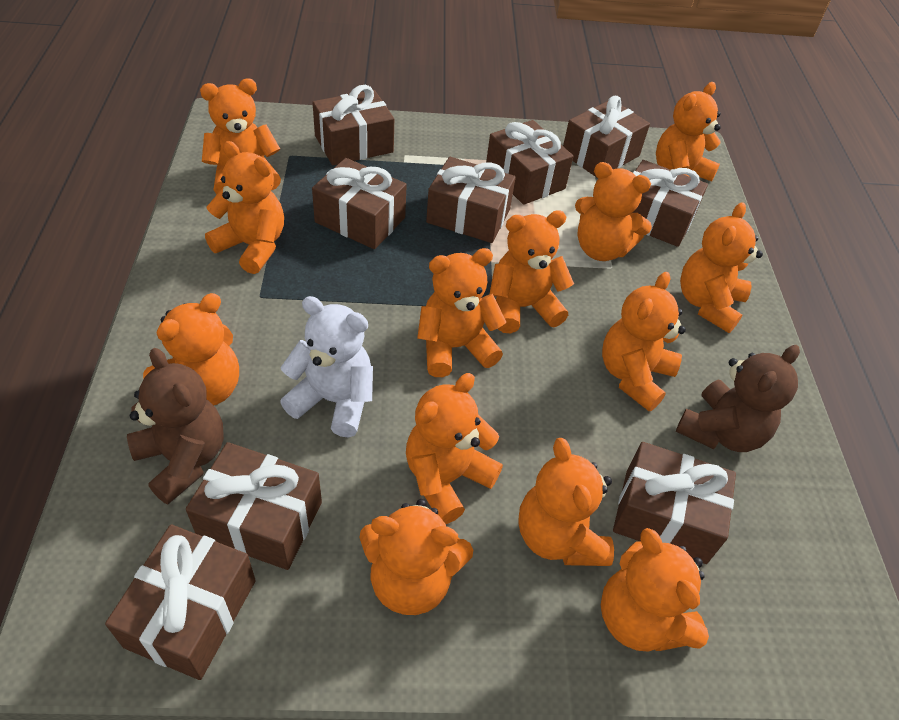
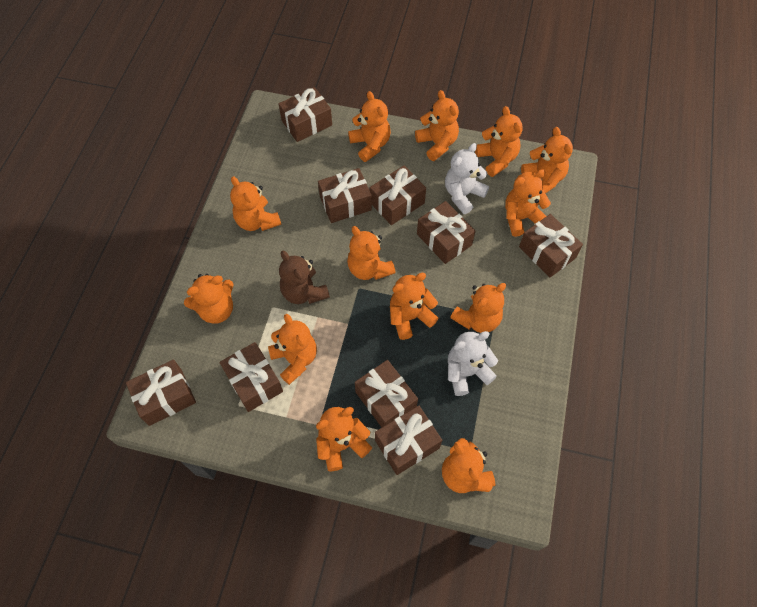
brown teddy bear: 2 -> 1
white teddy bear: 1 -> 2

